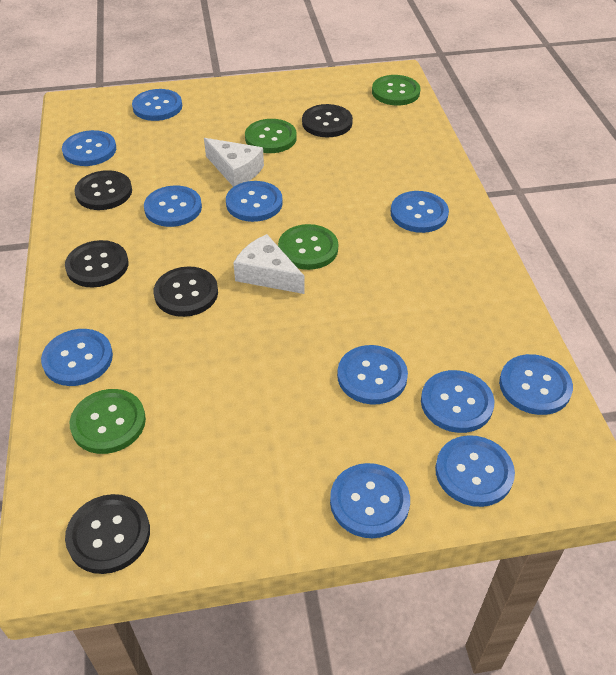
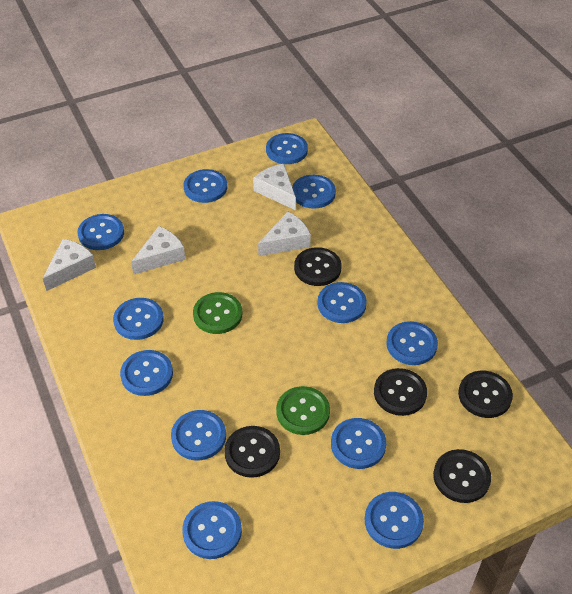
blue button: 11 -> 12
green button: 4 -> 2
white cheese: 2 -> 4

